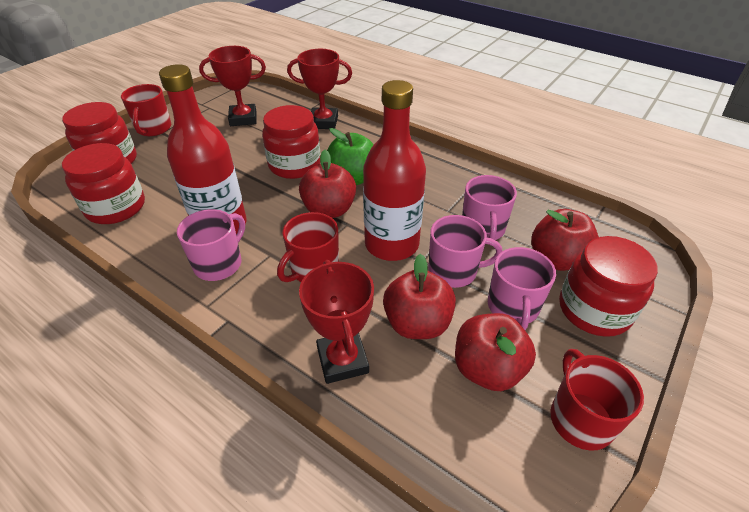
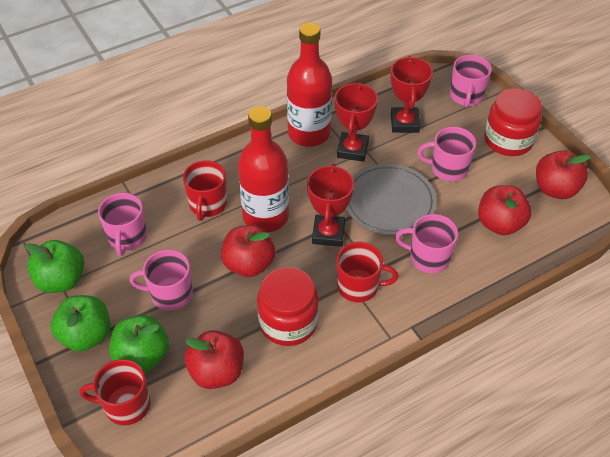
green apple: 1 -> 3
grey plate: 0 -> 1
pink mug: 4 -> 5
red jar: 4 -> 2

